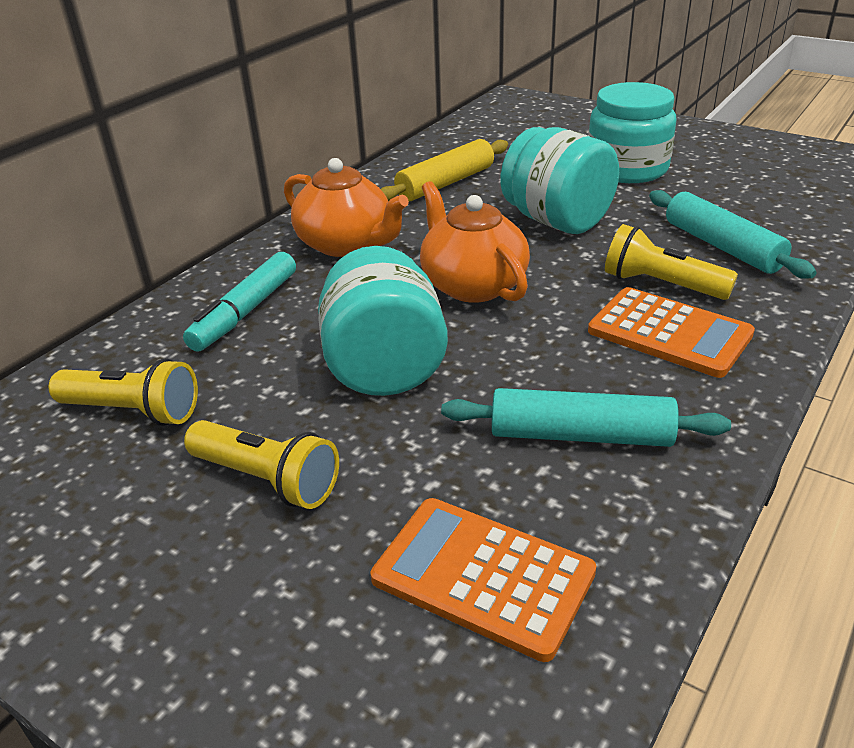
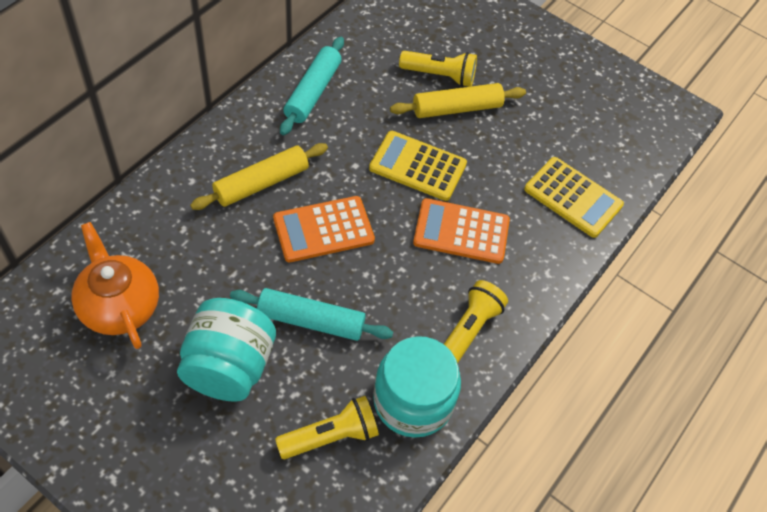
orange teapot: 2 -> 1
turquoise jar: 3 -> 2
turquoise marker: 1 -> 0
yellow calculator: 0 -> 2
yellow rolling pin: 1 -> 2

